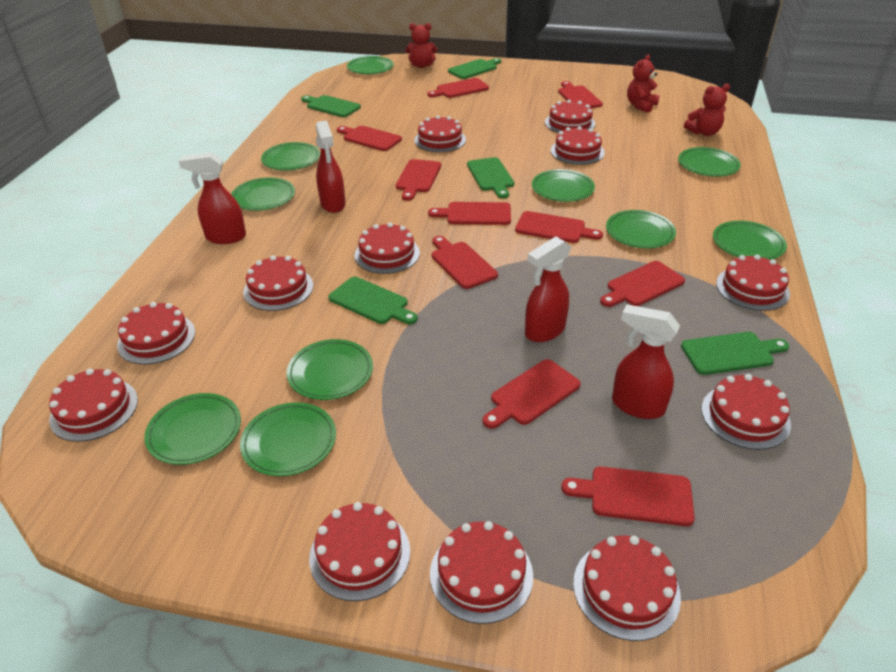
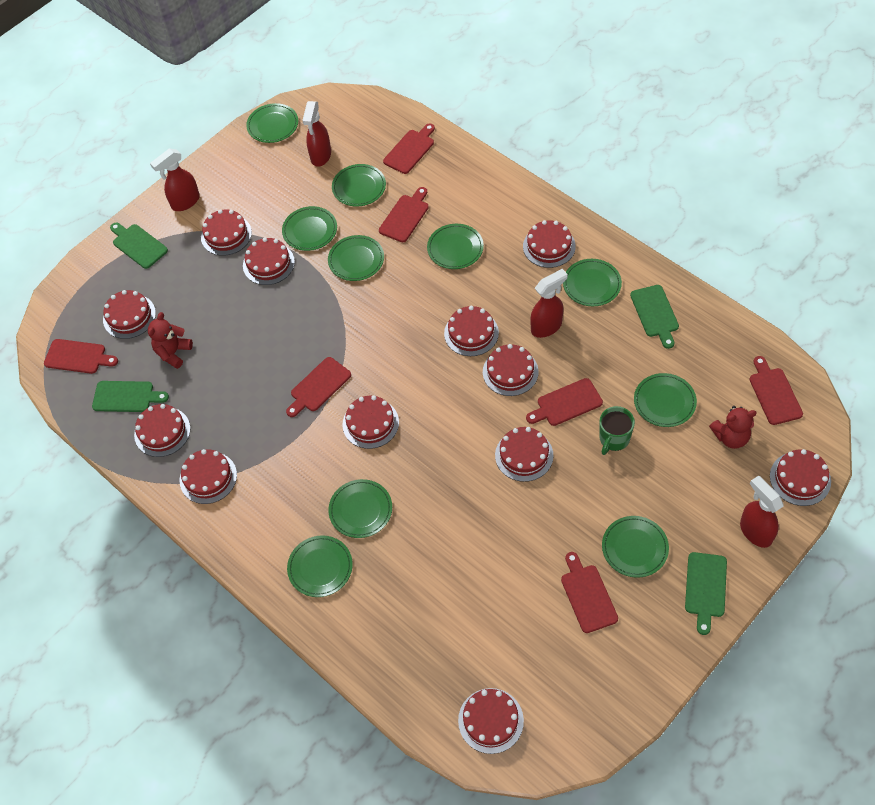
green cutting board: 5 -> 4
green mug: 0 -> 1
red cutting board: 10 -> 7
red teddy bear: 3 -> 2

